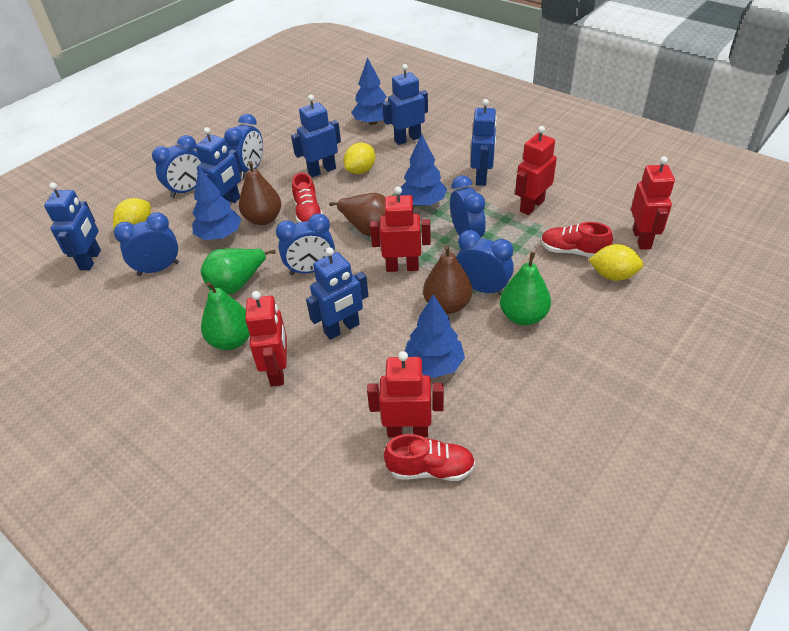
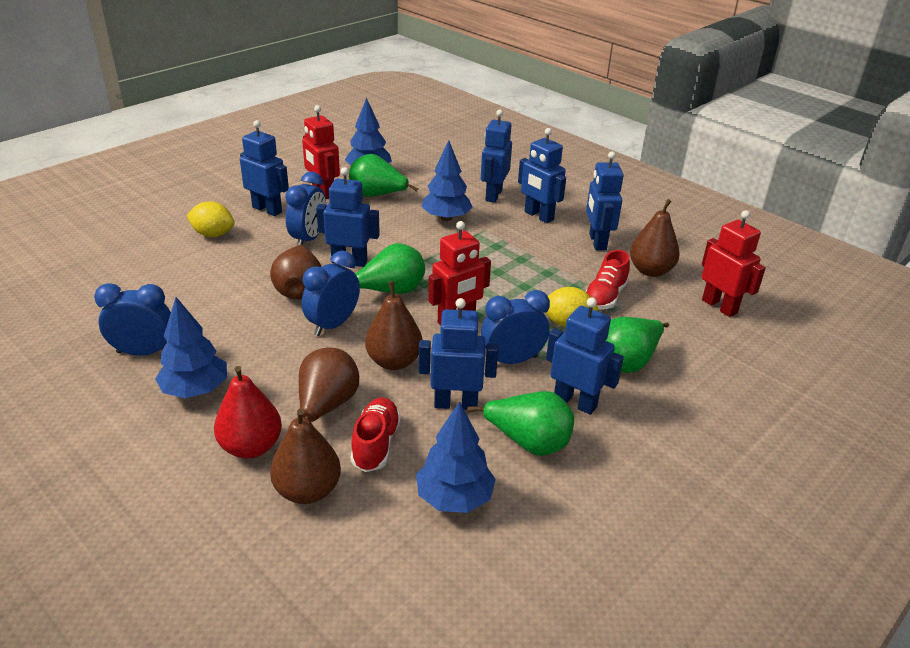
blue clock: 6 -> 4
blue robot: 6 -> 7
brown pear: 3 -> 5
green pear: 3 -> 4
red pear: 0 -> 1
red robot: 5 -> 3
red shoe: 3 -> 2
yellow lemon: 3 -> 2

